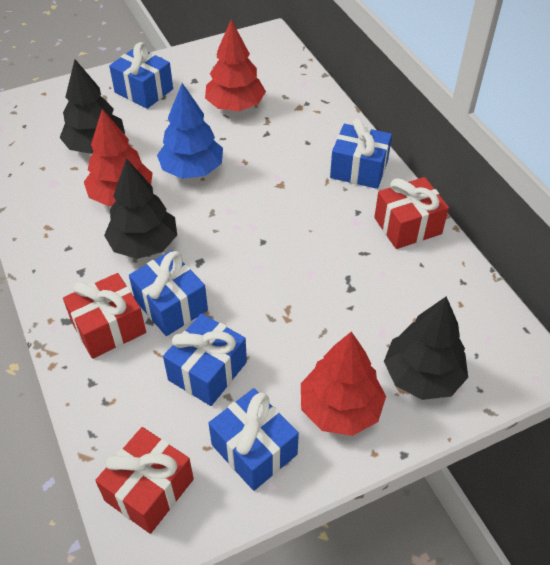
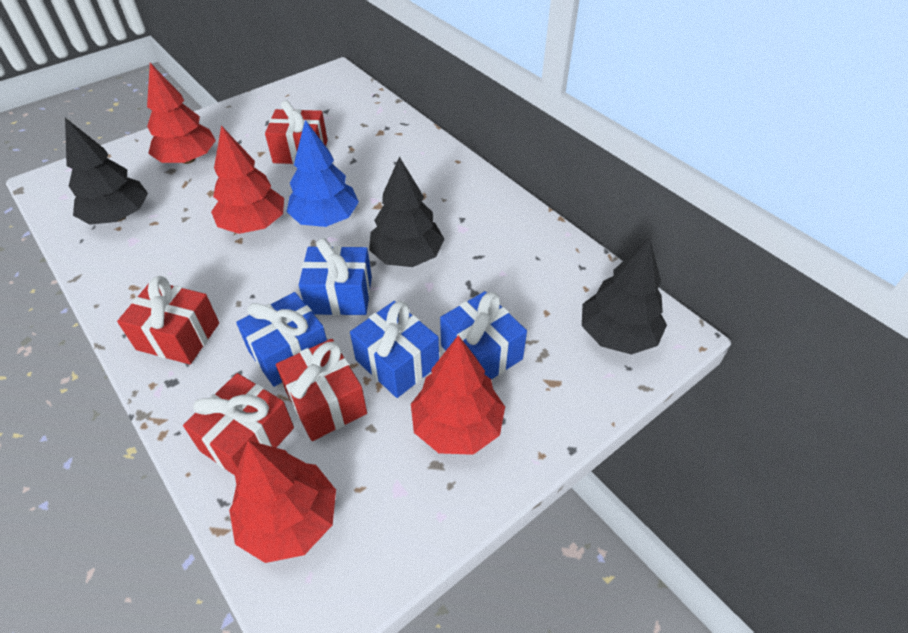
blue gift: 5 -> 4
red gift: 3 -> 4
red tree: 3 -> 4

